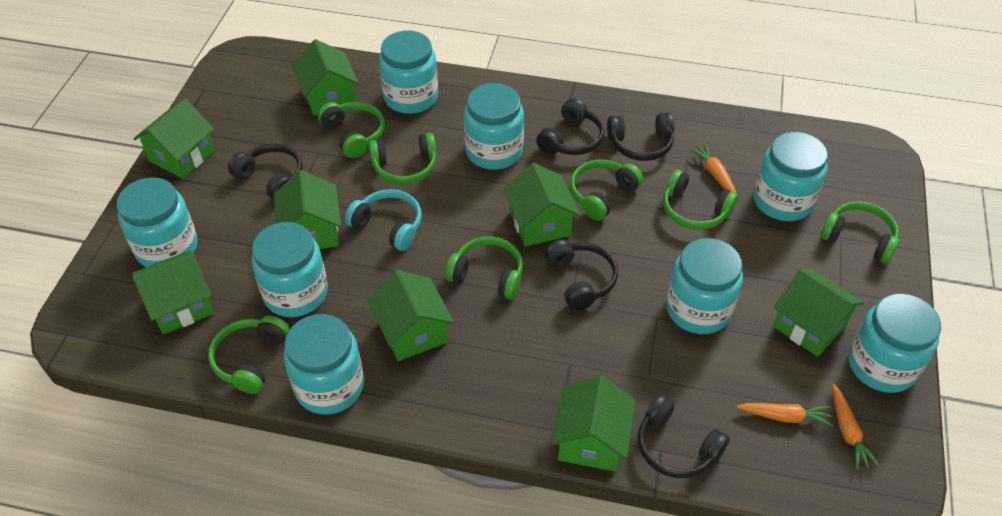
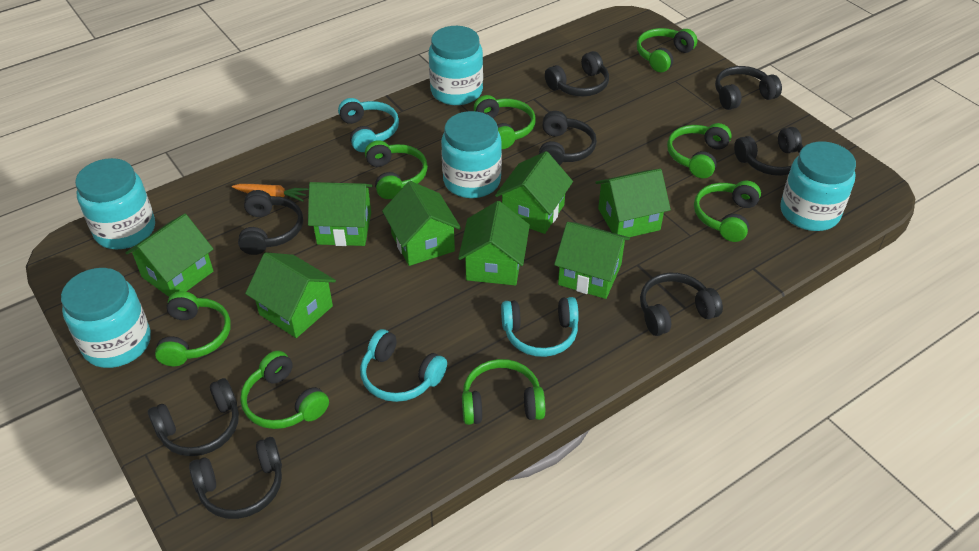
black headphones: 5 -> 8
green headphones: 7 -> 8
orange carrot: 3 -> 1
turquoise headphones: 1 -> 3
turquoise jar: 8 -> 5

